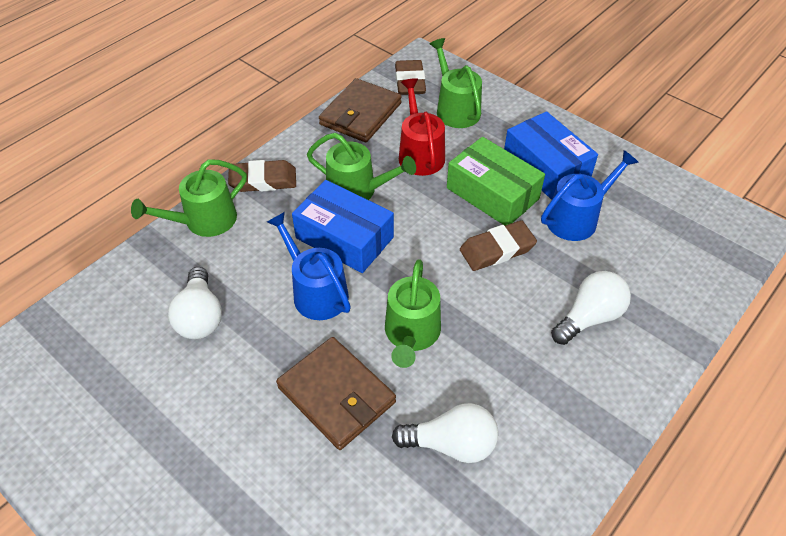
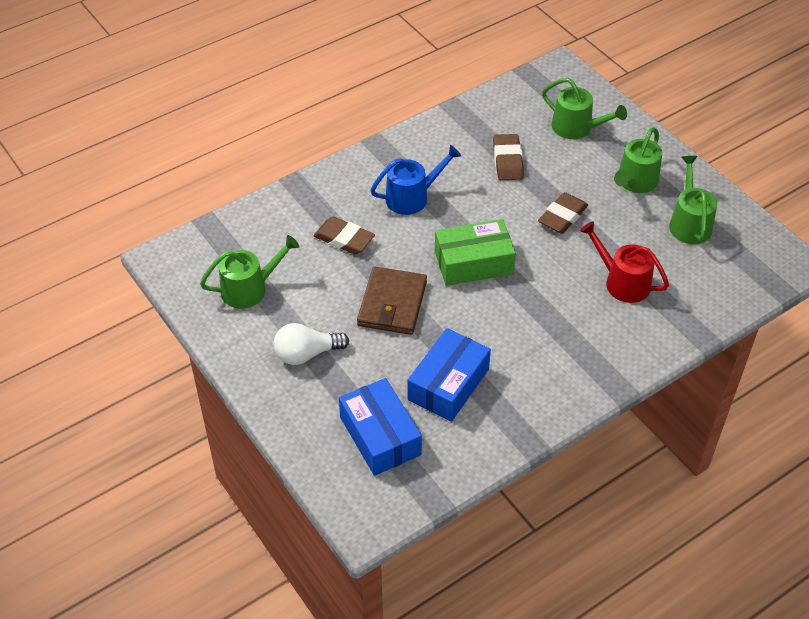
blue watering can: 2 -> 1
brown wallet: 2 -> 1
white light bulb: 3 -> 1

